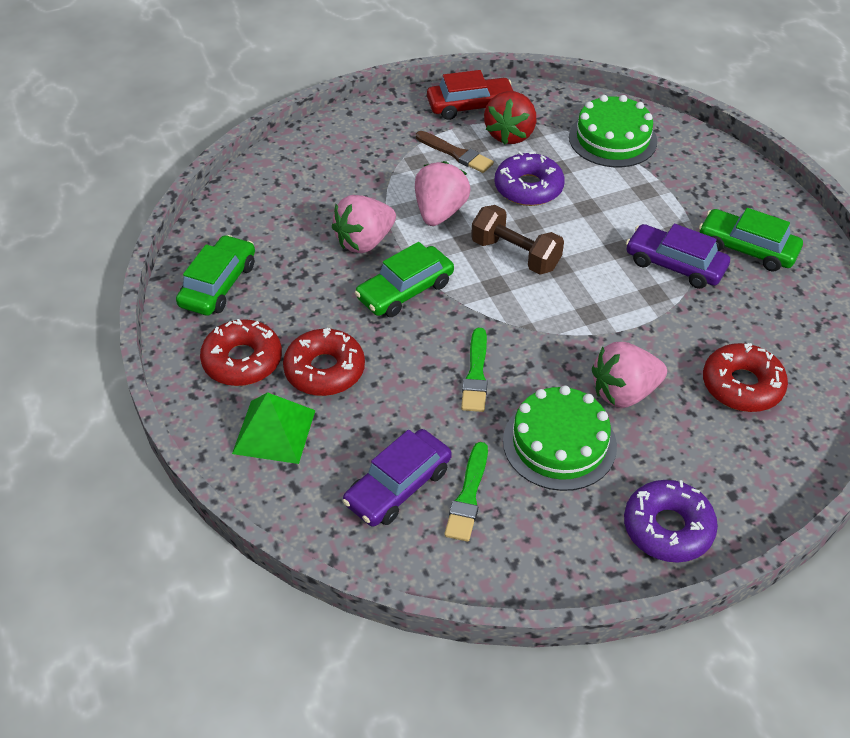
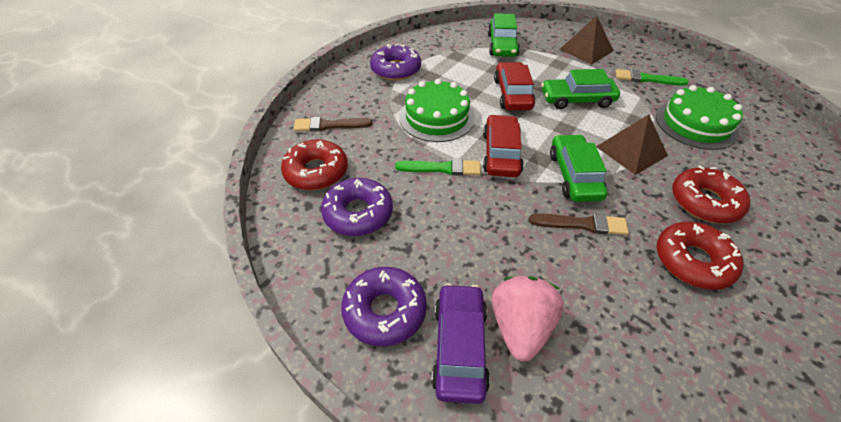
brown brush: 1 -> 2
brown dumbbell: 1 -> 0
brown pyramid: 0 -> 2
green pyramid: 1 -> 0
pink strawberry: 3 -> 1
purple car: 2 -> 1
purple donut: 2 -> 3
red car: 1 -> 2
red strawberry: 1 -> 0

